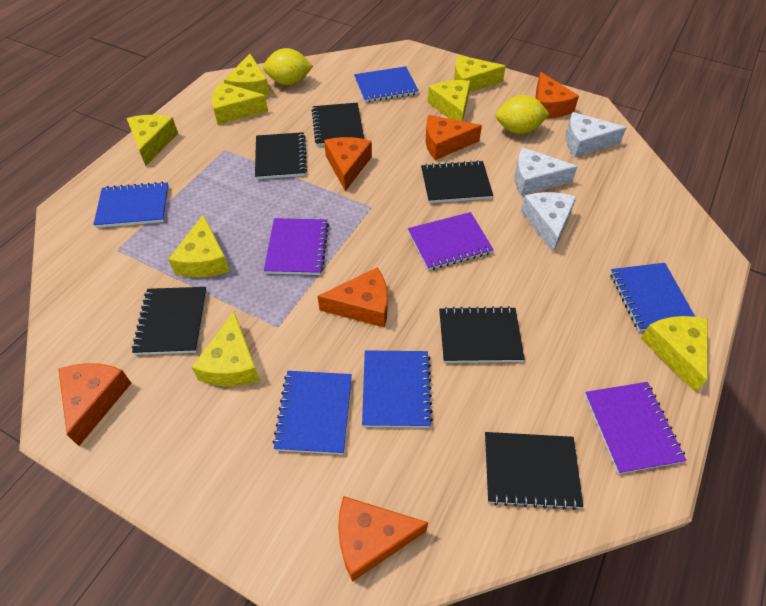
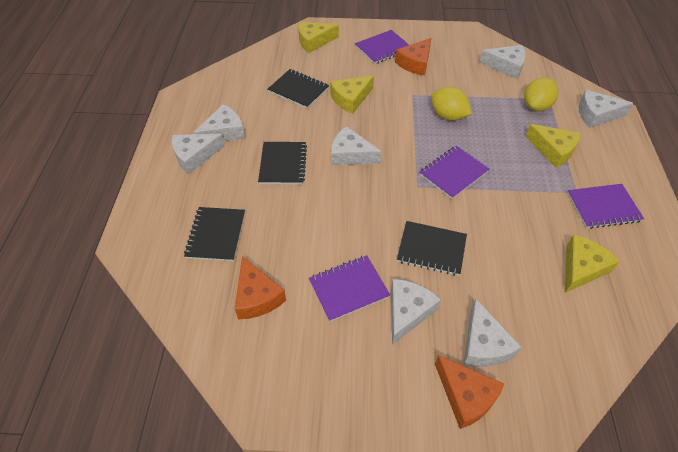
black notebook: 6 -> 4
blue notebook: 5 -> 0
orange cheese: 6 -> 3
purple notebook: 3 -> 4
white cheese: 3 -> 7
yellow cheese: 8 -> 4

